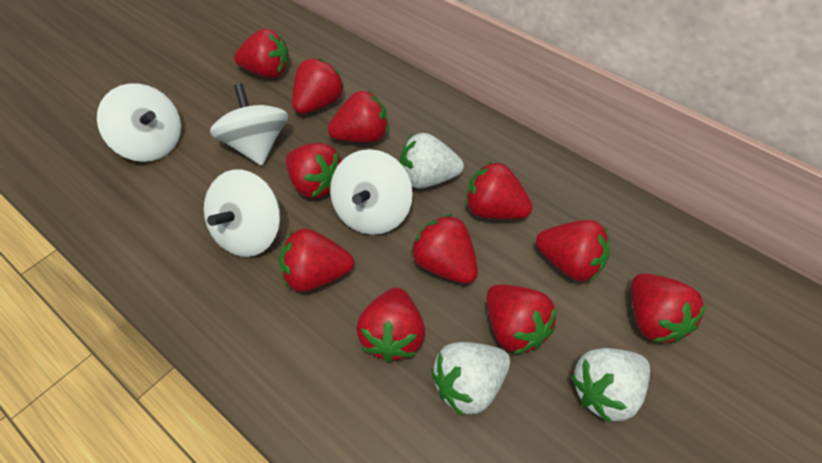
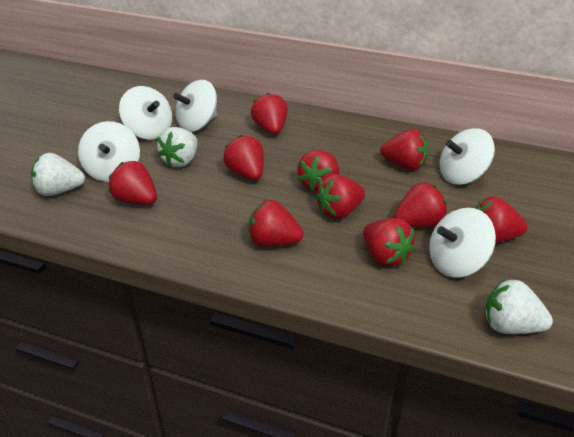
red strawberry: 11 -> 10
white spinning top: 4 -> 5

